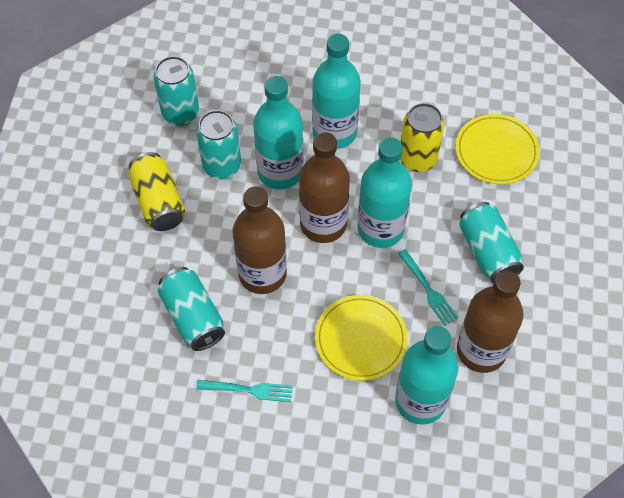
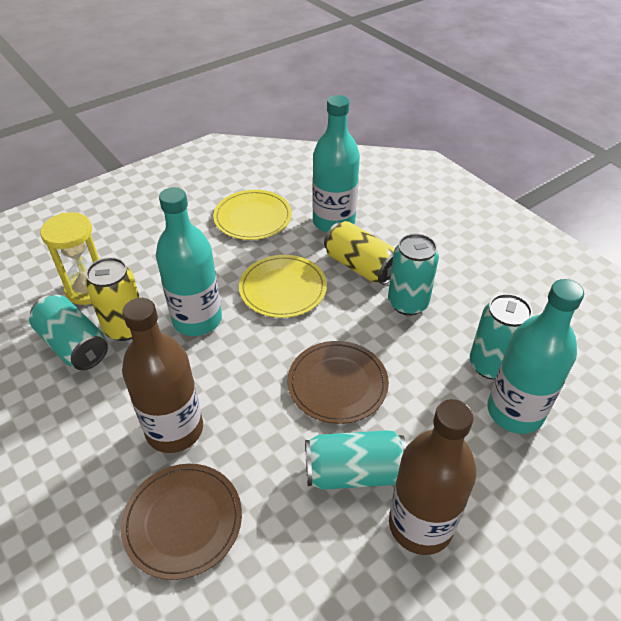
brown bottle: 3 -> 2
brown plate: 0 -> 2
turquoise bottle: 4 -> 3
turquoise fork: 2 -> 0
yellow hourglass: 0 -> 1

